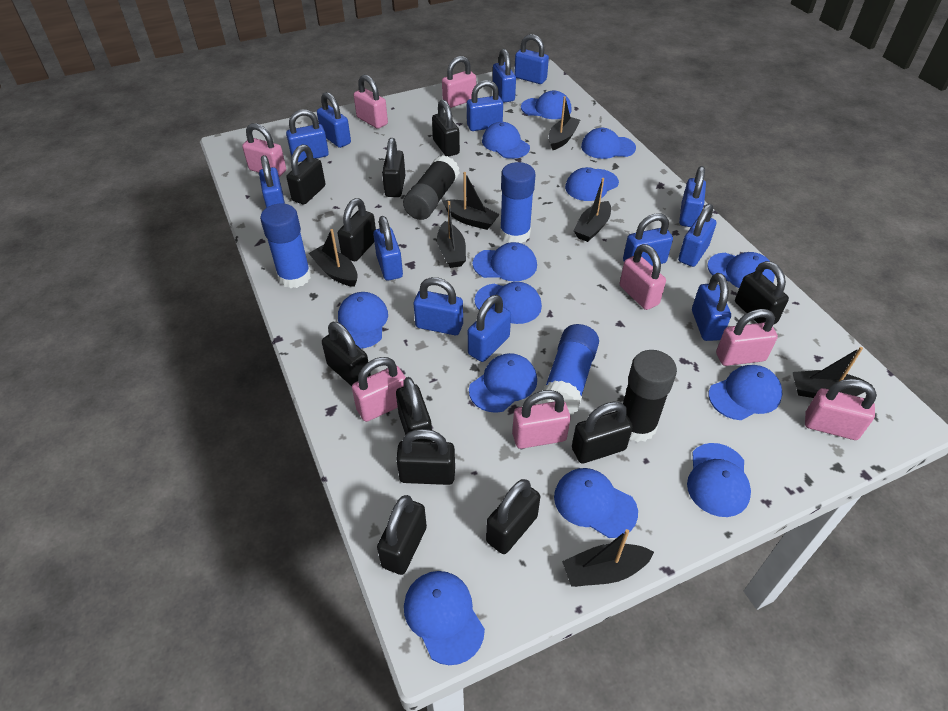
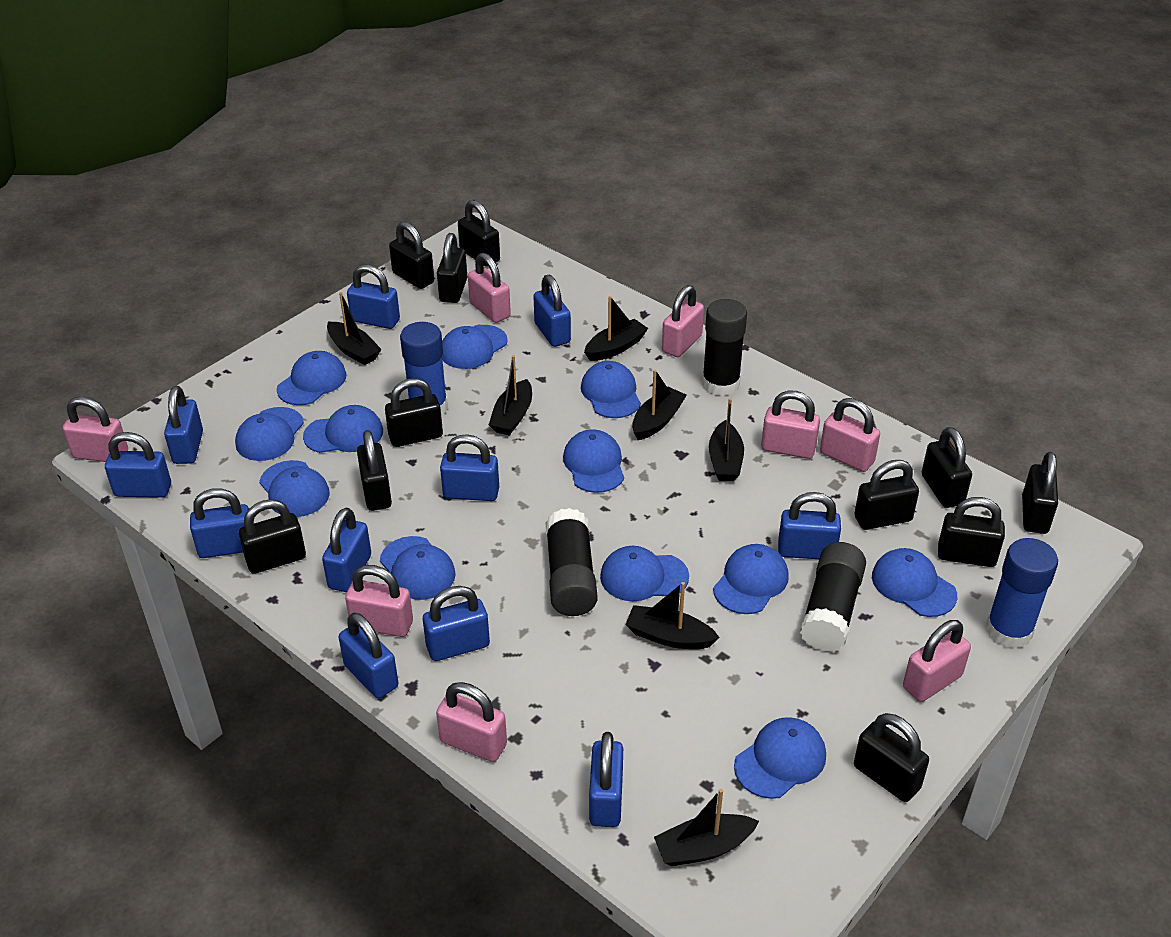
black glue stick: 2 -> 3
blue cap: 13 -> 12
blue glue stick: 3 -> 2
blue padlock: 13 -> 11

